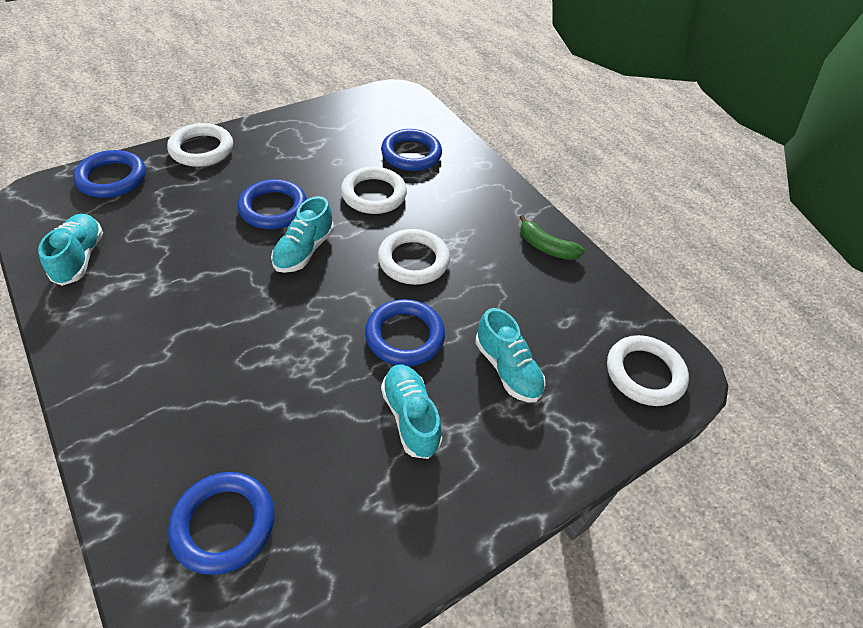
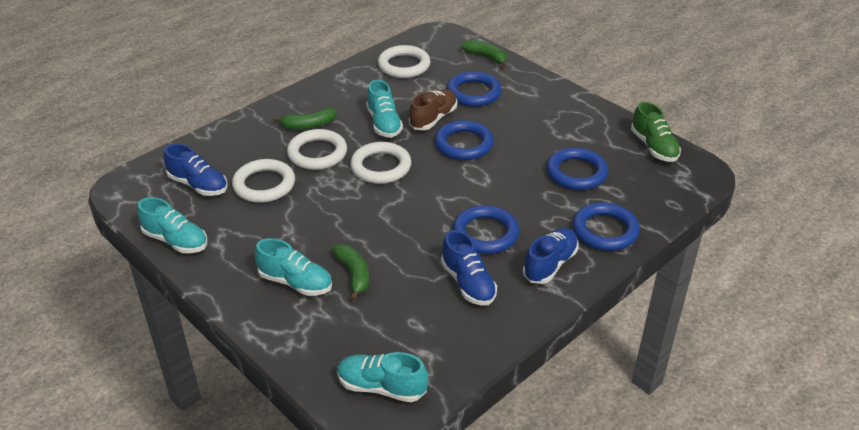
blue shoe: 0 -> 3
brown shoe: 0 -> 1
green banana: 1 -> 3
green shoe: 0 -> 1

